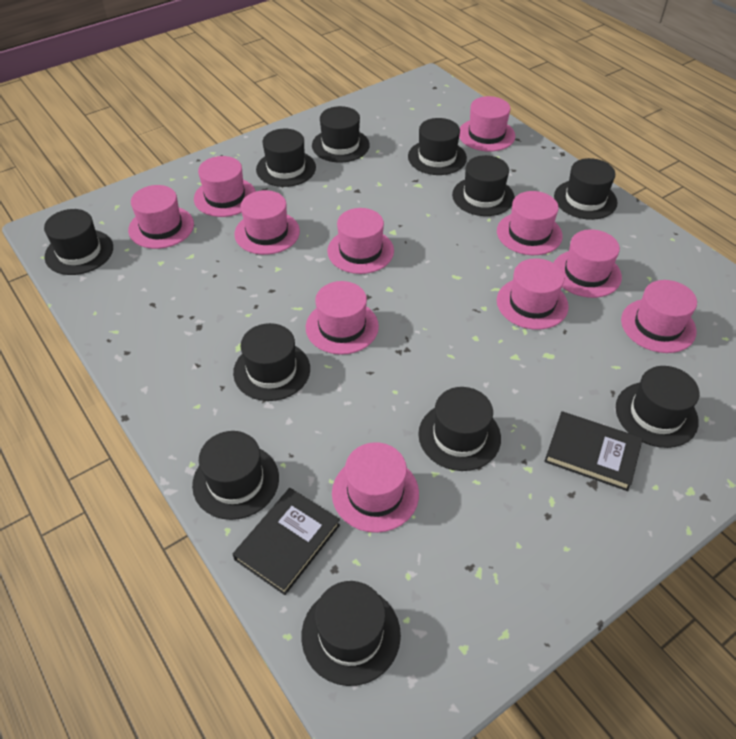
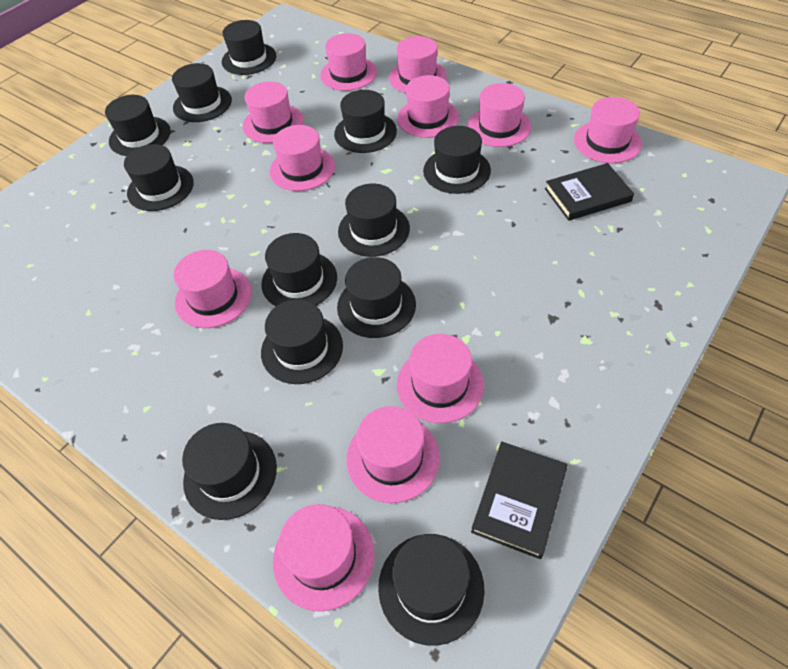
black hat: 11 -> 12

